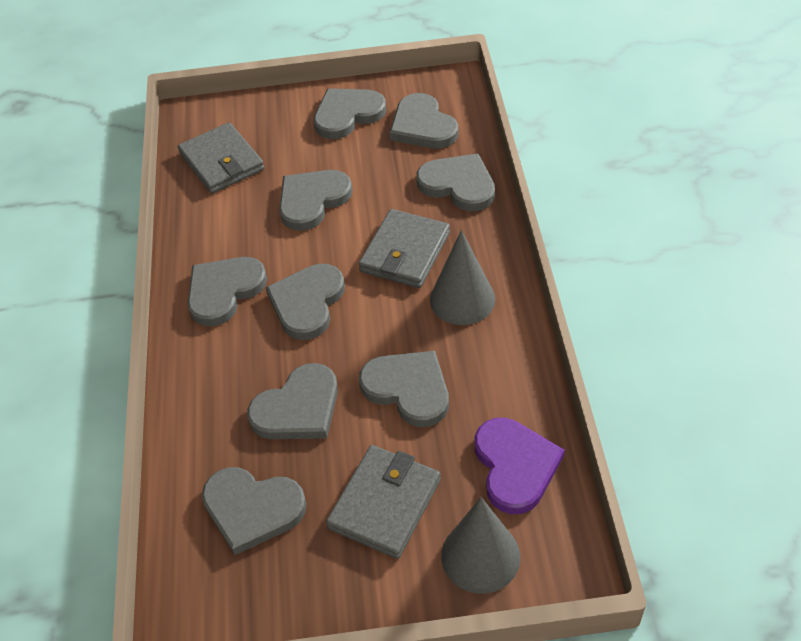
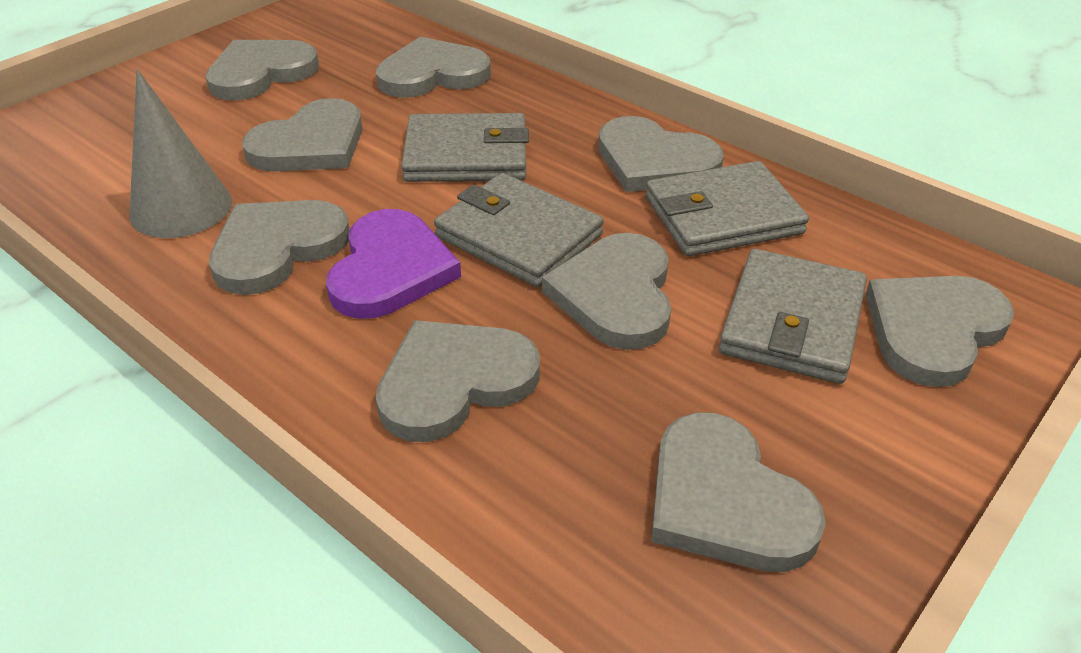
grey cone: 2 -> 1
grey wallet: 3 -> 4

